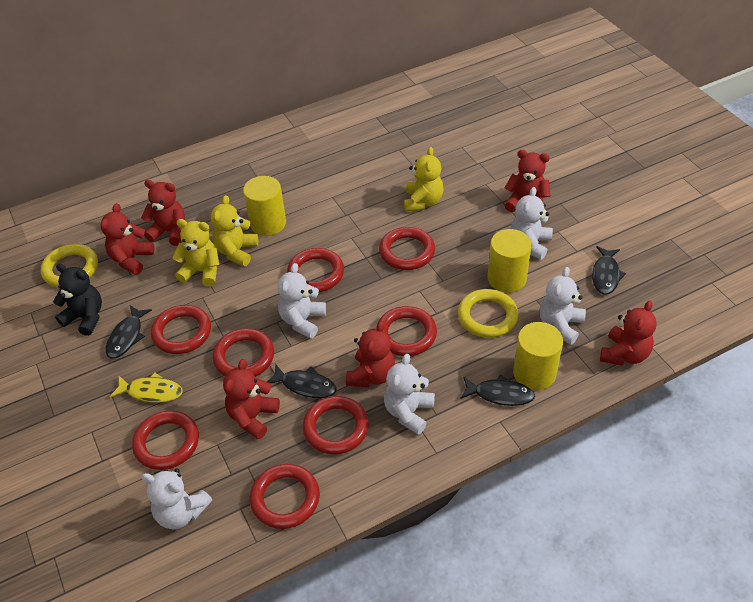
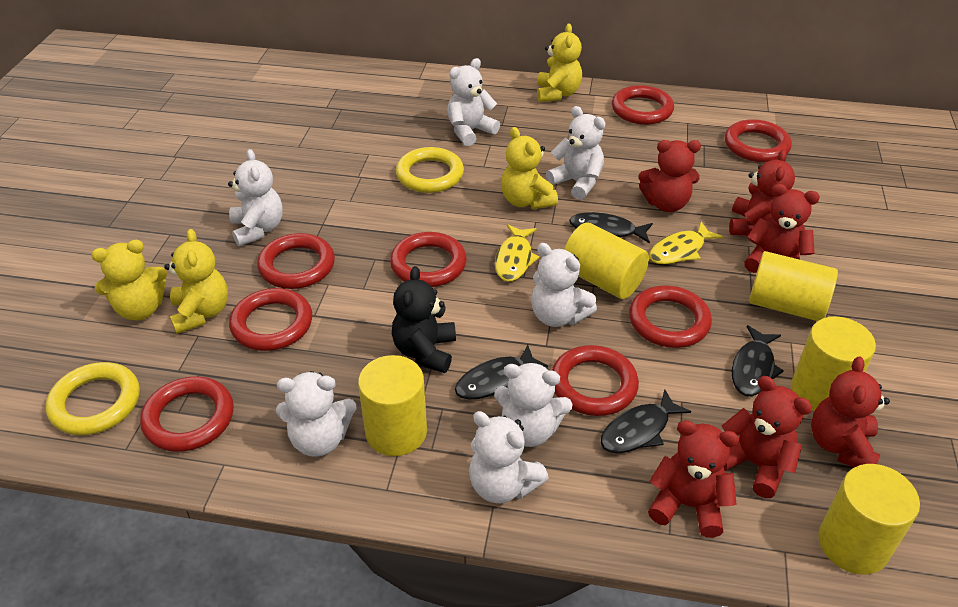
white teddy bear: 5 -> 7
yellow cylinder: 3 -> 5
yellow fish: 1 -> 2
yellow teddy bear: 3 -> 4

